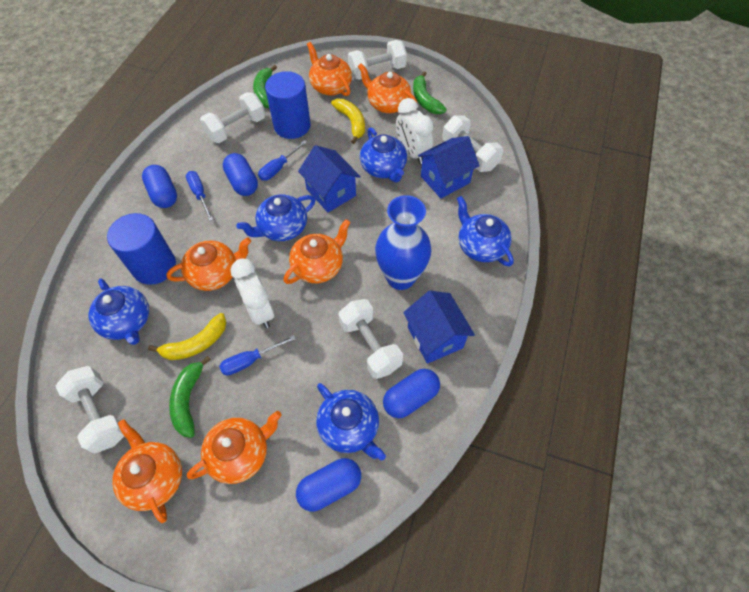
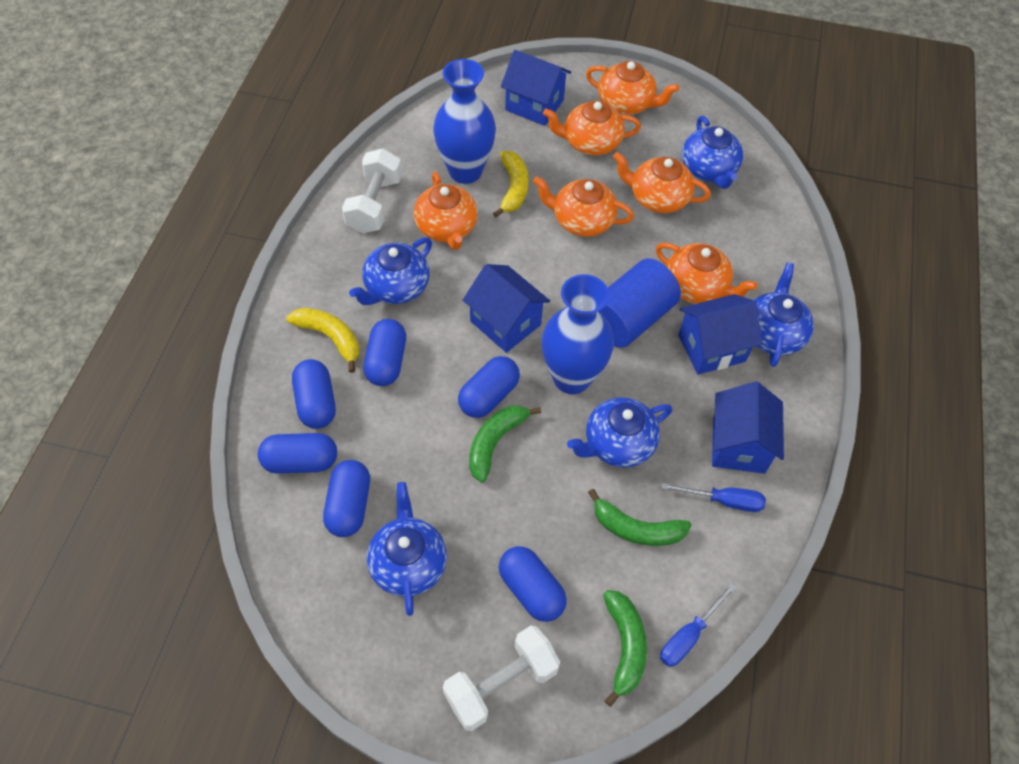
blue capsule: 4 -> 6
blue cylinder: 2 -> 1
blue house: 3 -> 4
blue screwdriver: 3 -> 2
blue vase: 1 -> 2
white clock: 2 -> 0
white dumbbell: 5 -> 2

